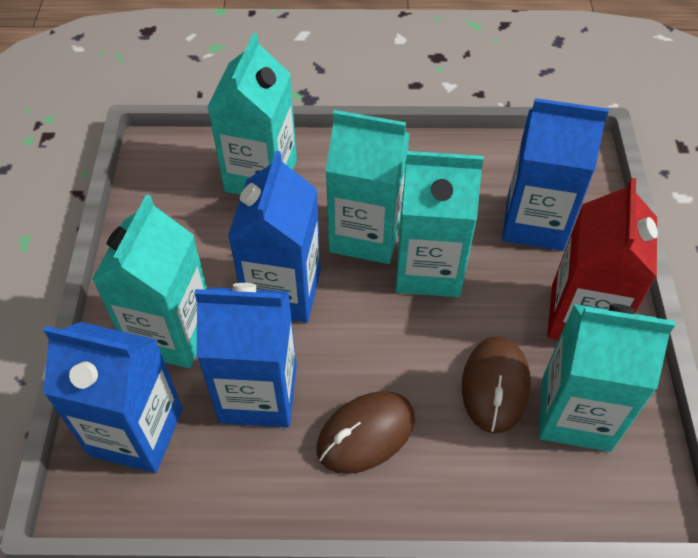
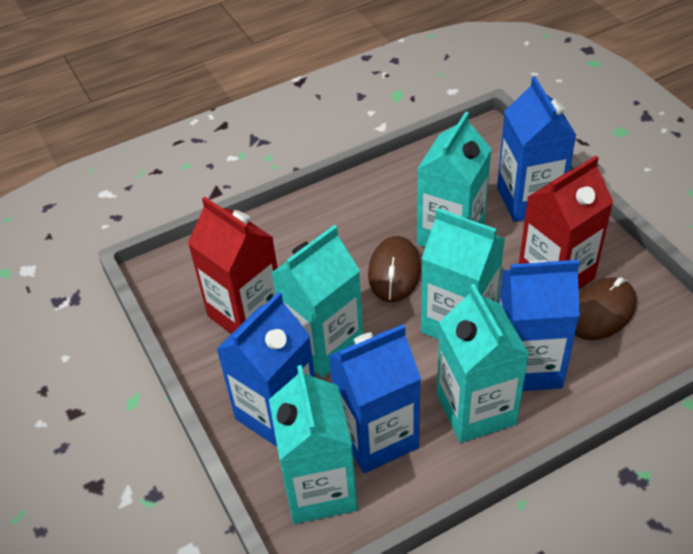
red carton: 1 -> 2

